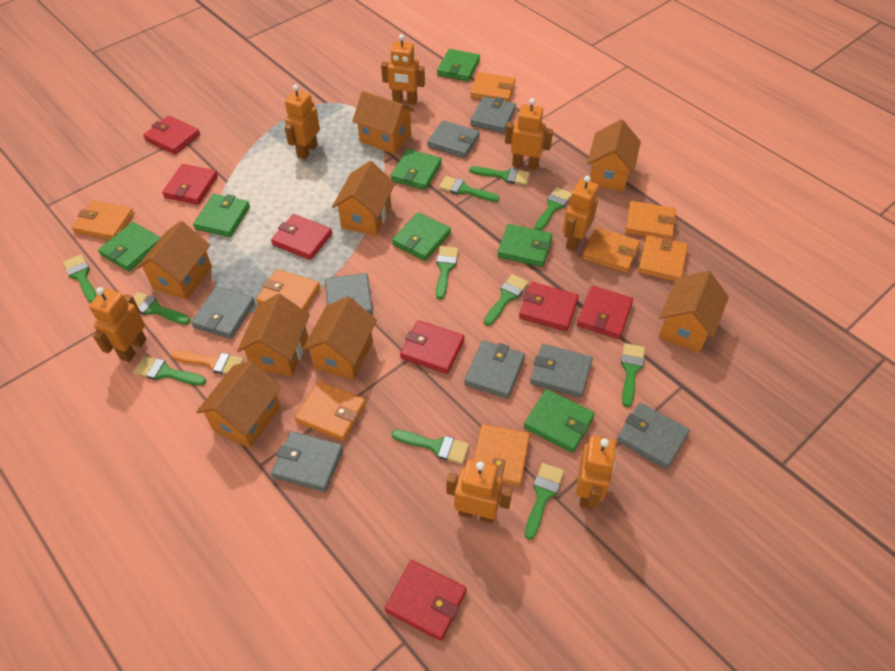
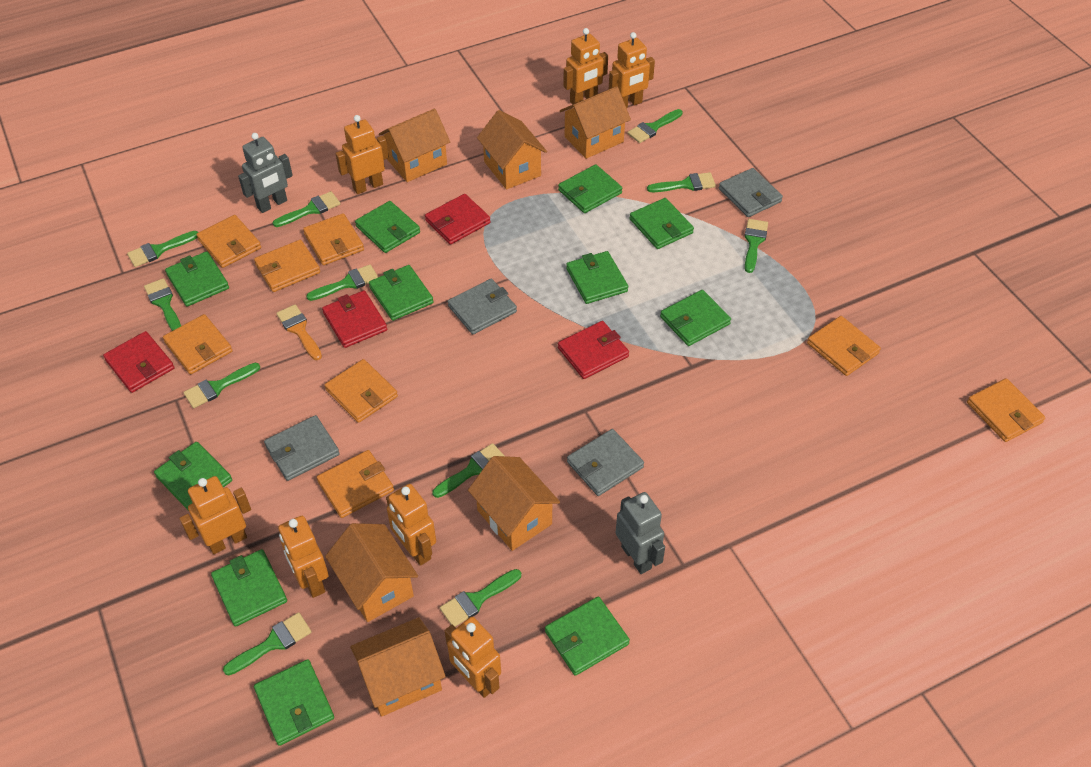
green wallet: 7 -> 11
grey robot: 0 -> 2
grey wallet: 8 -> 4
orange house: 8 -> 6
red wallet: 7 -> 4

